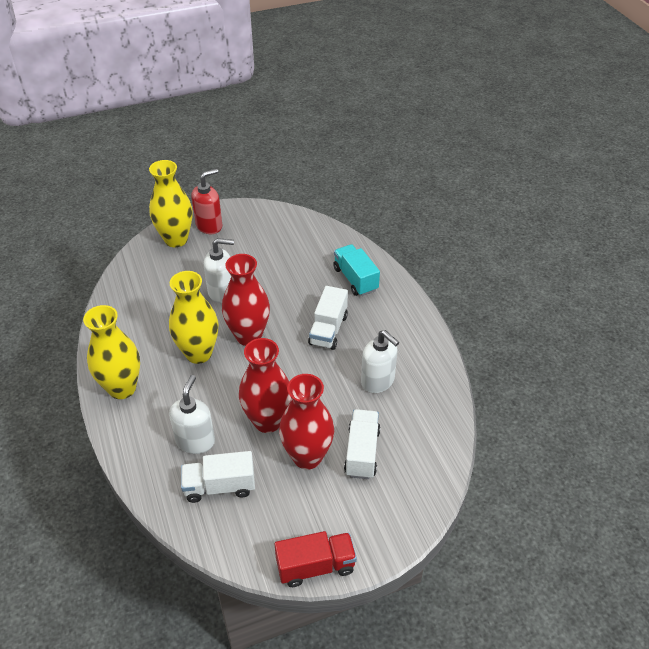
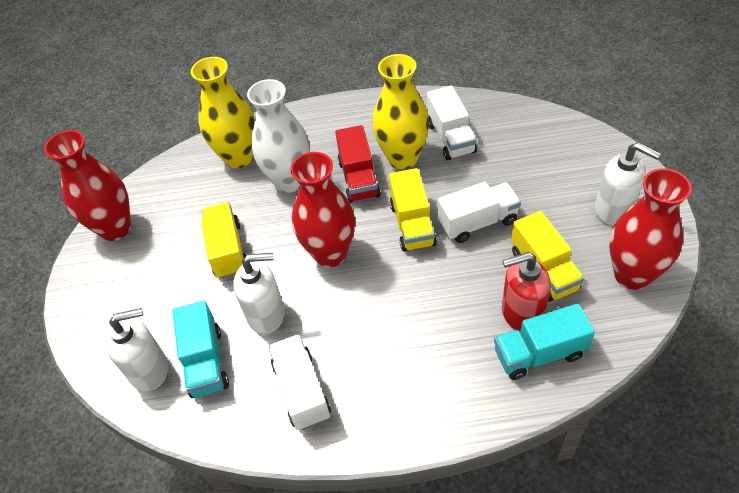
turquoise truck: 1 -> 2
white vase: 0 -> 1
yellow truck: 0 -> 3
yellow vase: 3 -> 2

